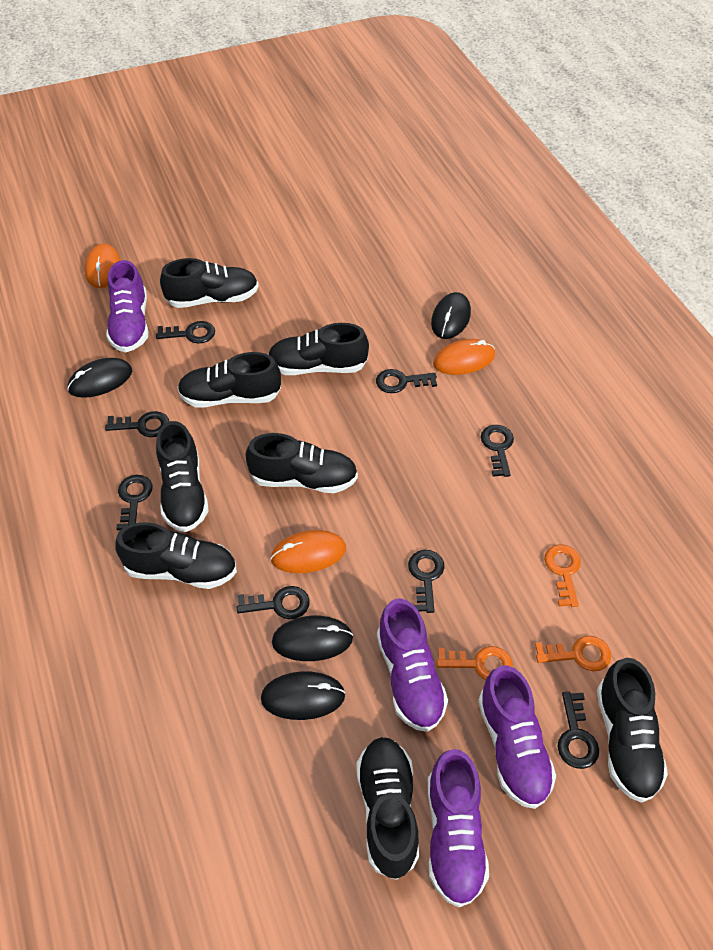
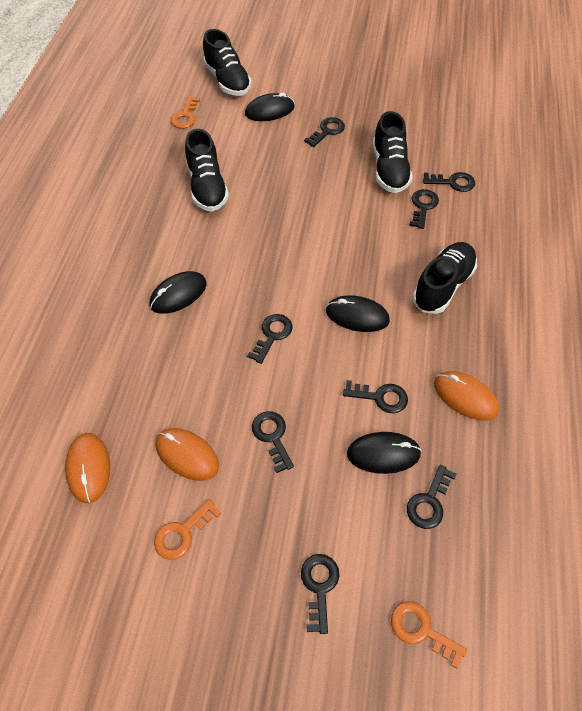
black shoe: 8 -> 4
purple shoe: 4 -> 0

